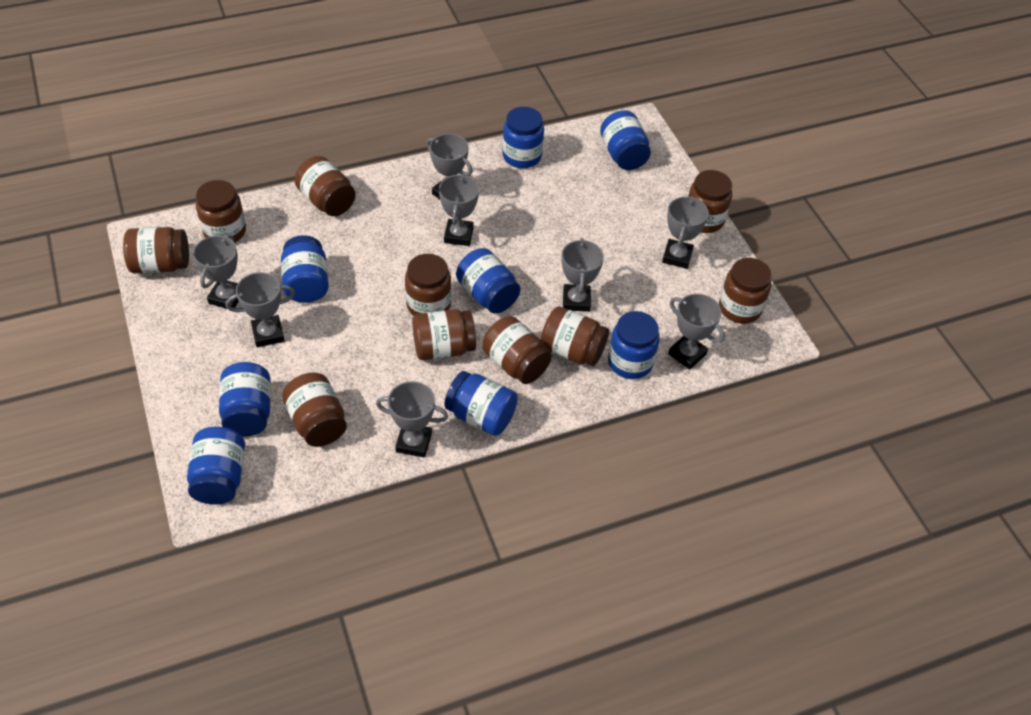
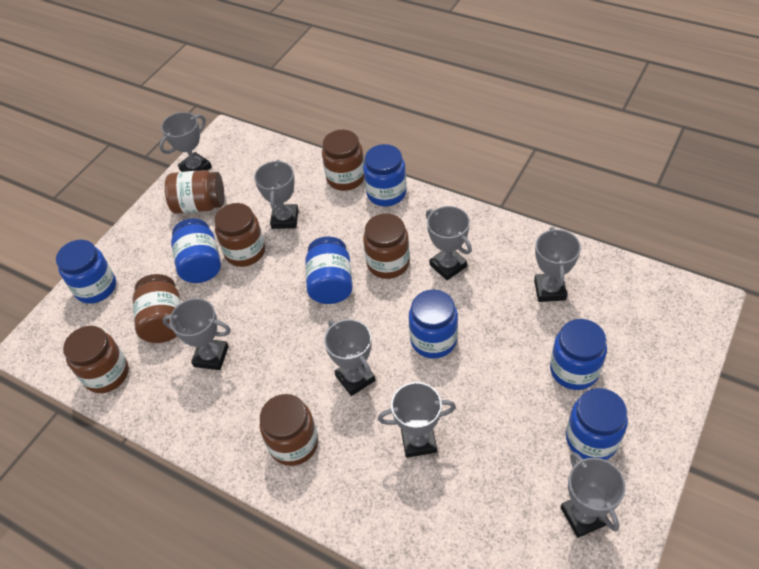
blue jar: 8 -> 7
brown jar: 10 -> 7

